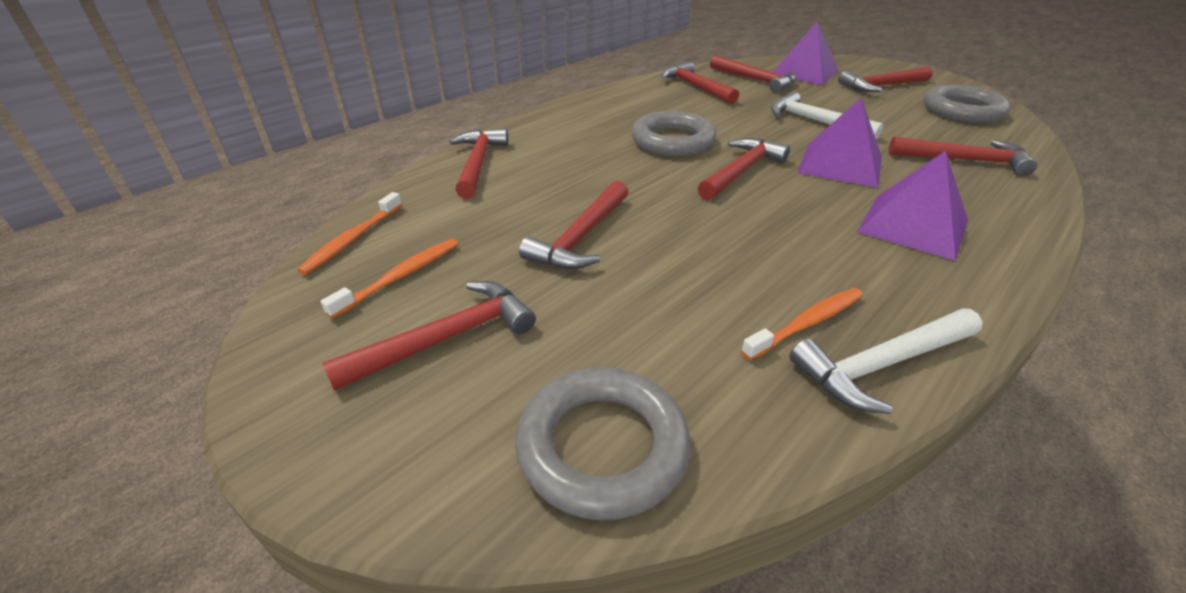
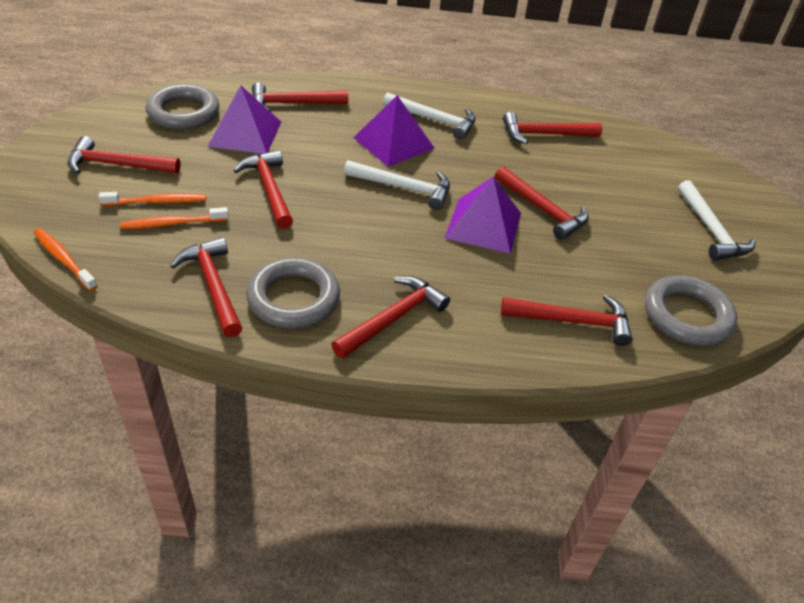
white hammer: 2 -> 3

